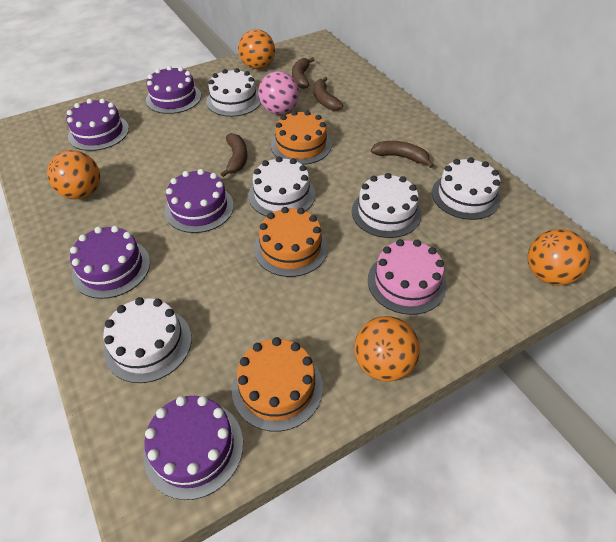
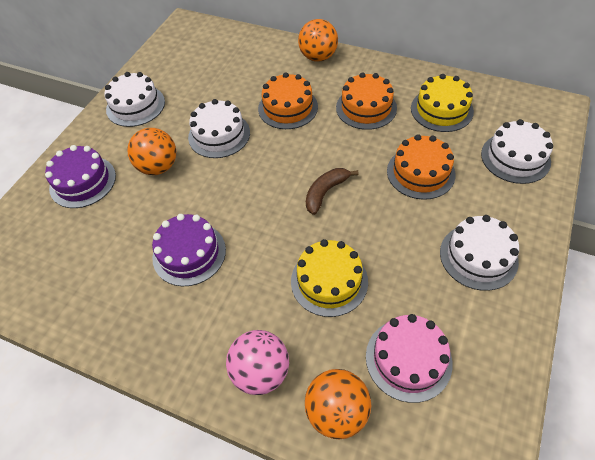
brown banana: 4 -> 1
orange ball: 4 -> 3
purple cake: 5 -> 2
white cake: 5 -> 4
yellow cake: 0 -> 2

